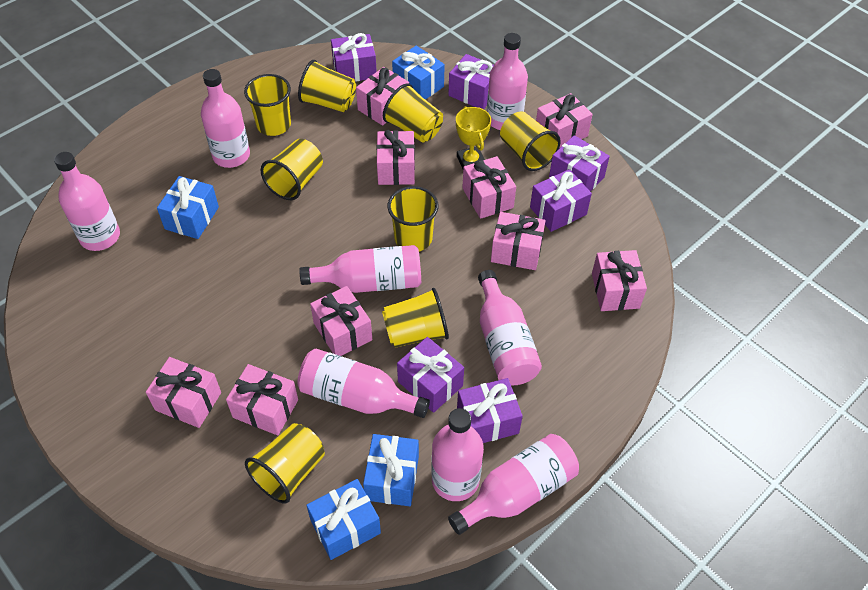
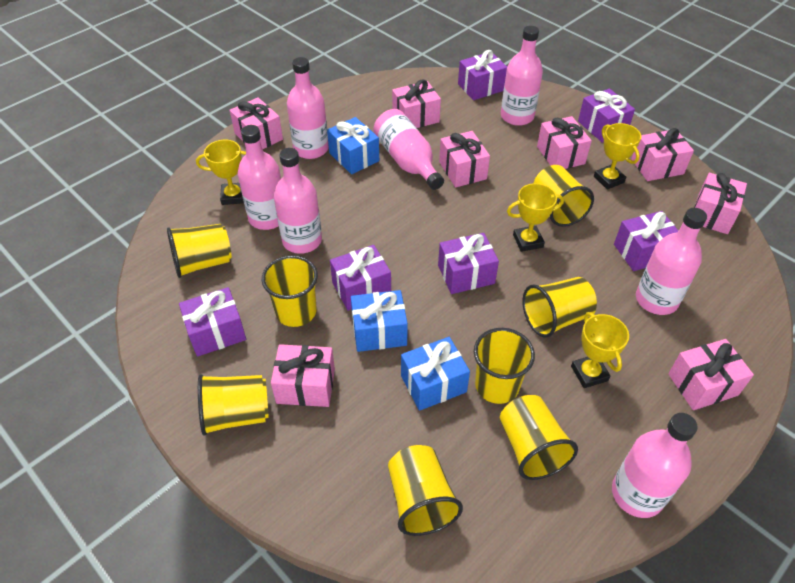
blue gift: 4 -> 3
pink bottle: 8 -> 7
pink gift: 9 -> 8
yellow trophy: 1 -> 4

